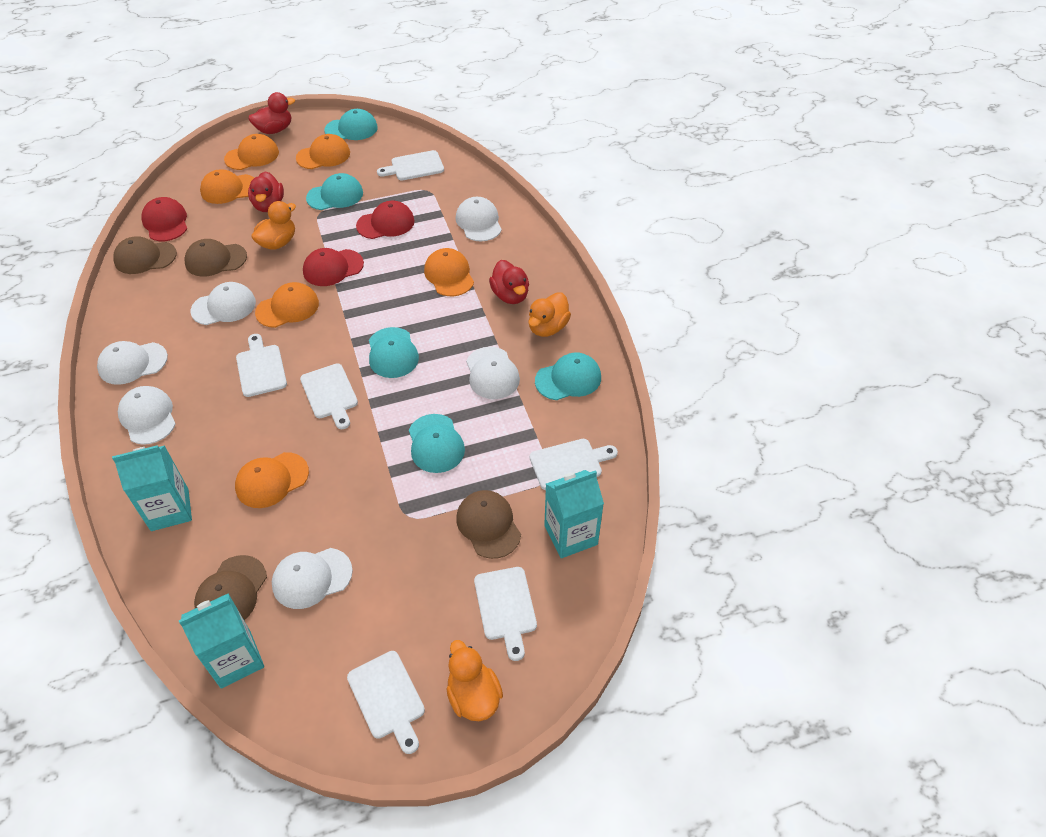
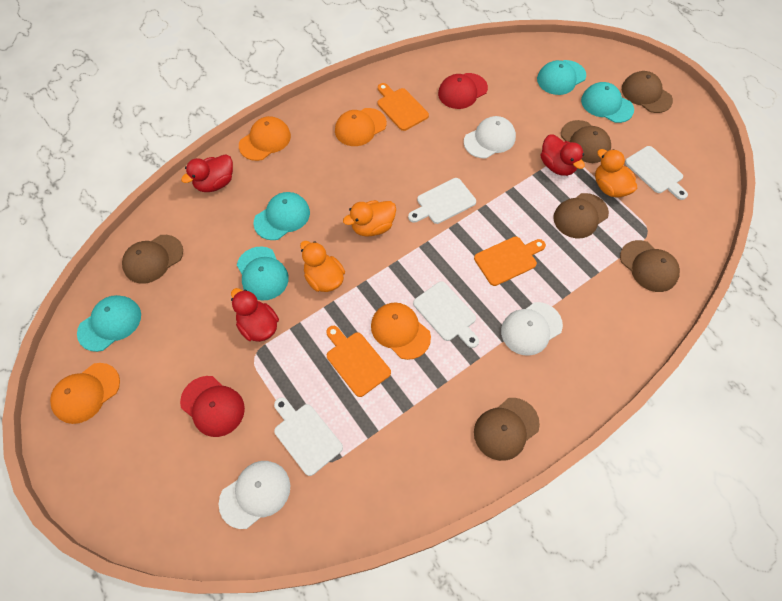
brown cap: 4 -> 6
orange cap: 6 -> 4
orange cutting board: 0 -> 3
red cap: 3 -> 2
turquoise carton: 3 -> 0
white cap: 6 -> 3
white cutting board: 6 -> 4

